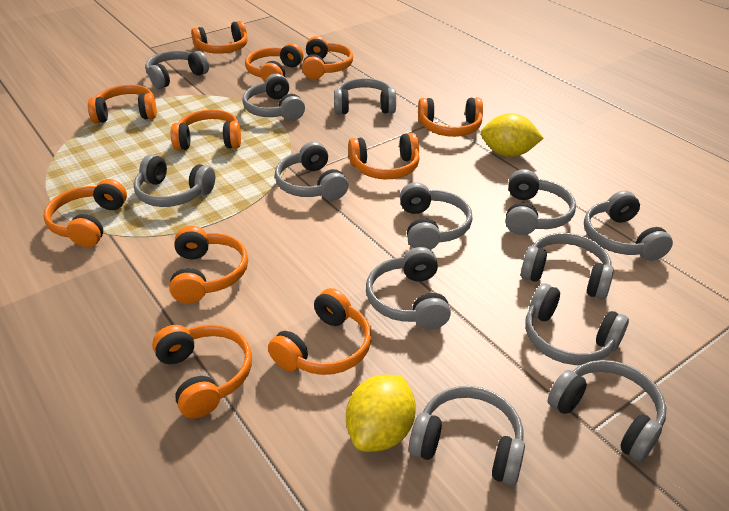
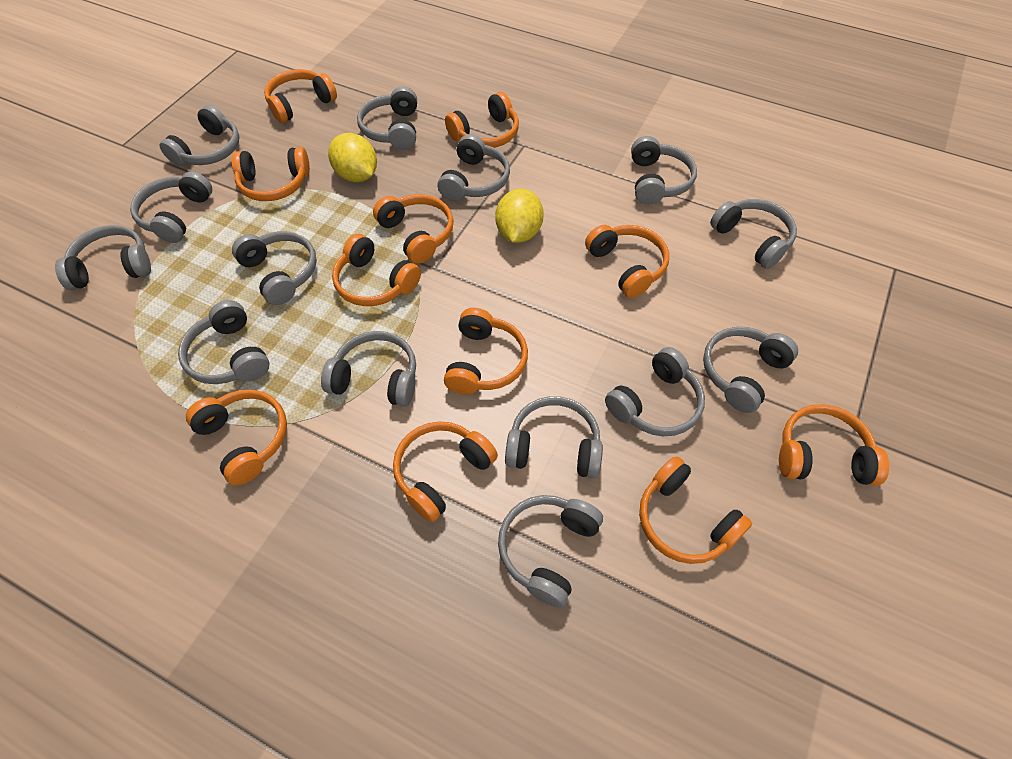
grey headphones: 13 -> 14

